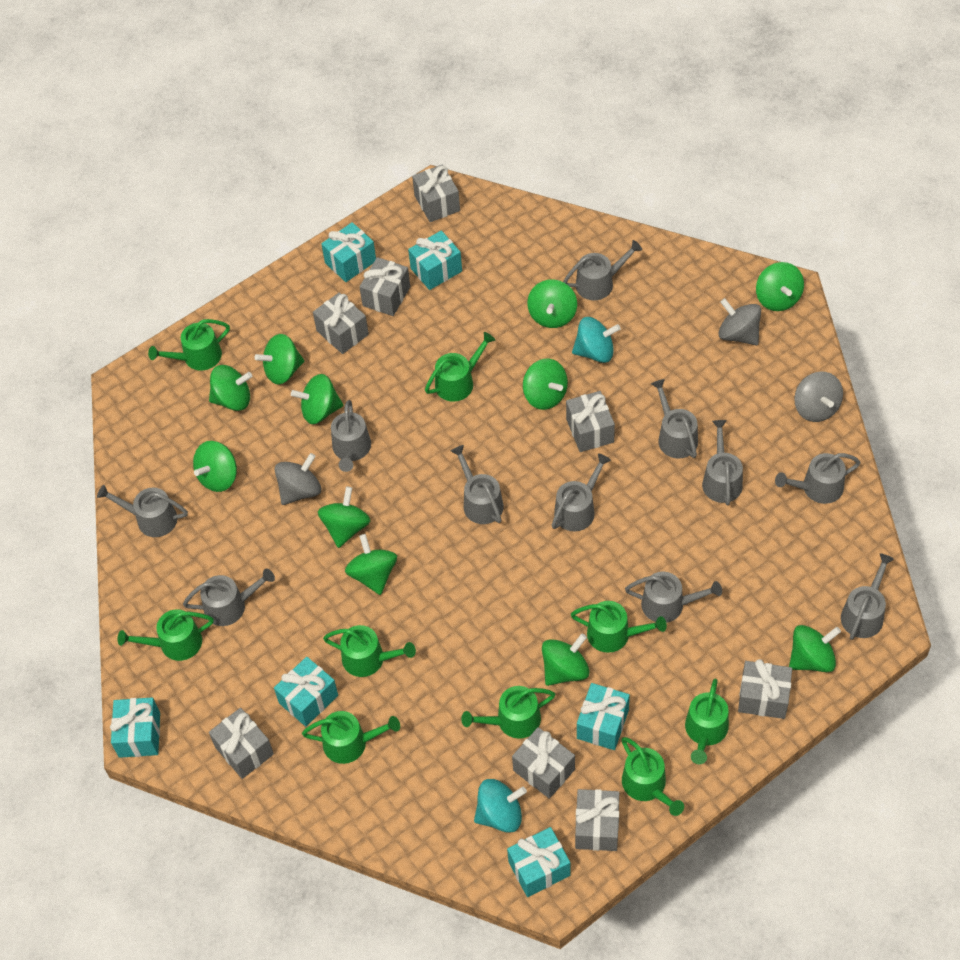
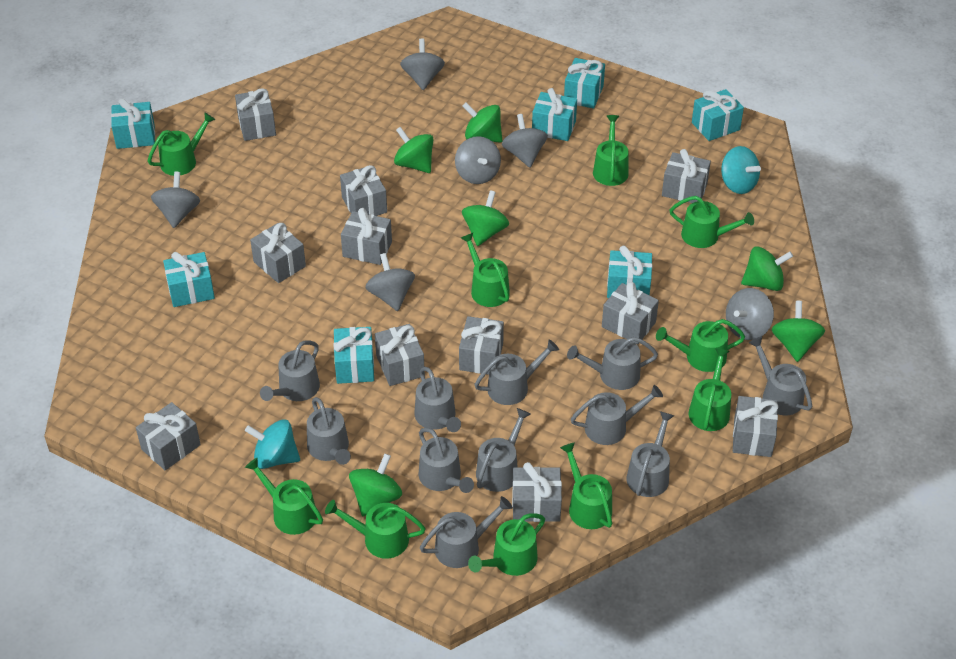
green spinning top: 11 -> 6
green watering can: 9 -> 10
grey gift: 8 -> 11
grey spinning top: 3 -> 6
turquoise gift: 6 -> 7

